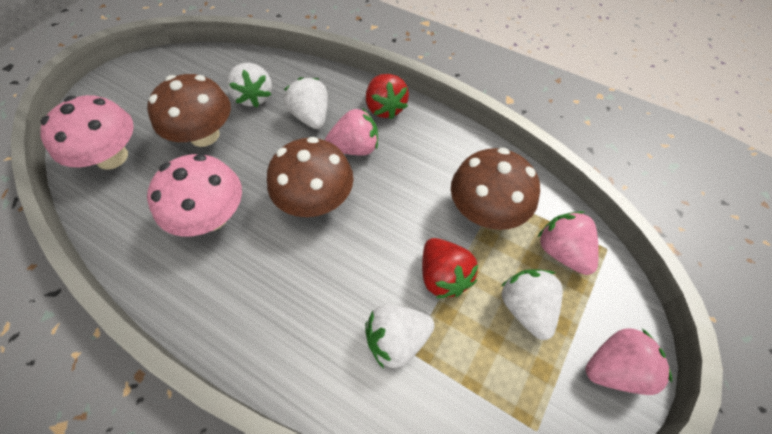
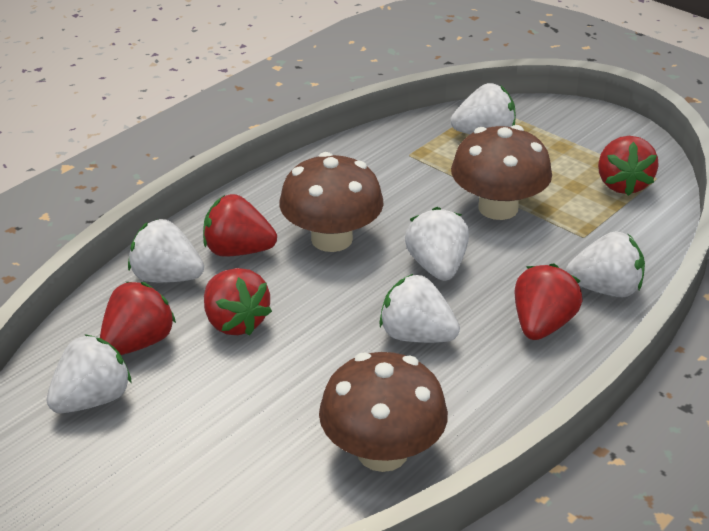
pink mushroom: 2 -> 0
pink strawberry: 3 -> 0
red strawberry: 2 -> 5
white strawberry: 4 -> 6

